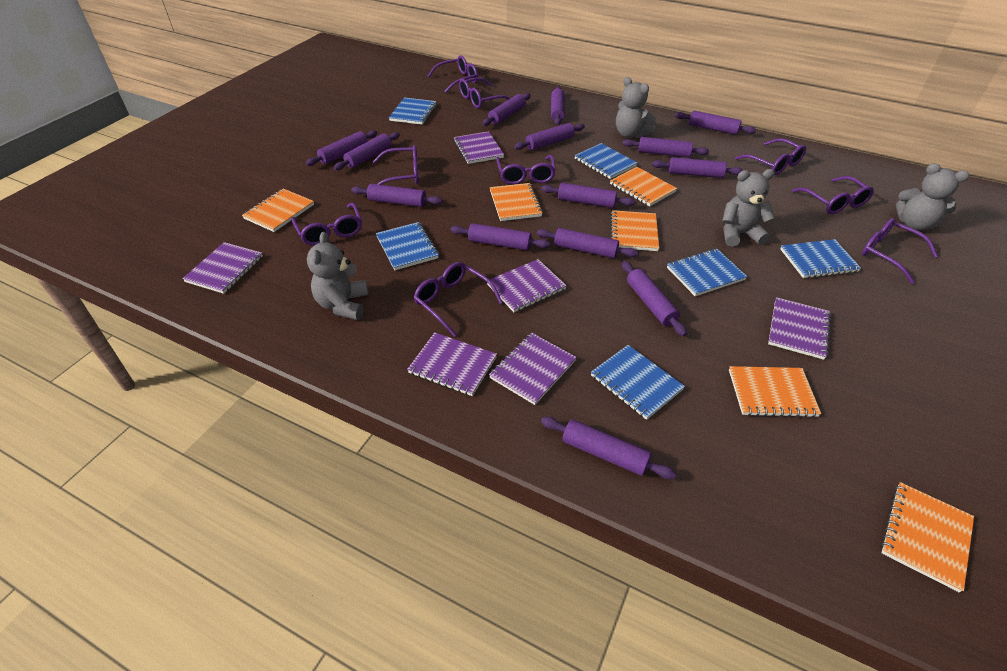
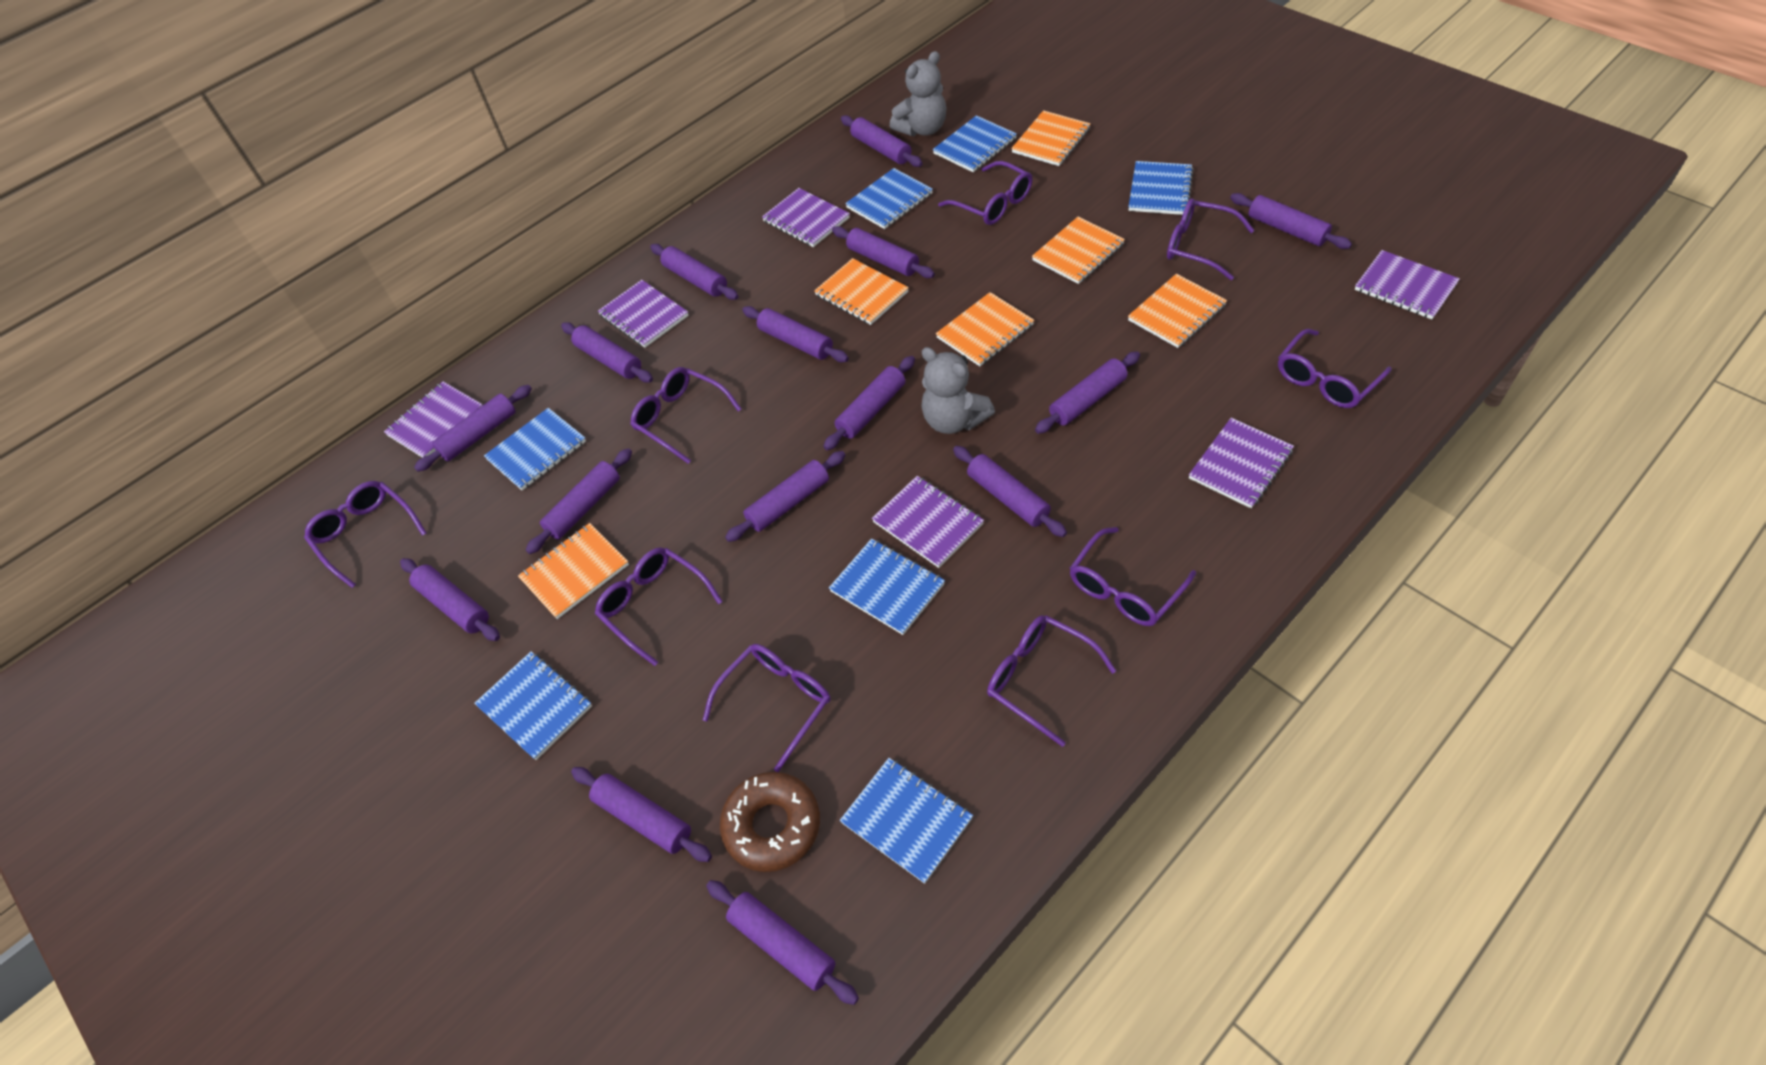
blue notebook: 6 -> 7
brown donut: 0 -> 1
grey teddy bear: 4 -> 2
purple rolling pin: 14 -> 15

